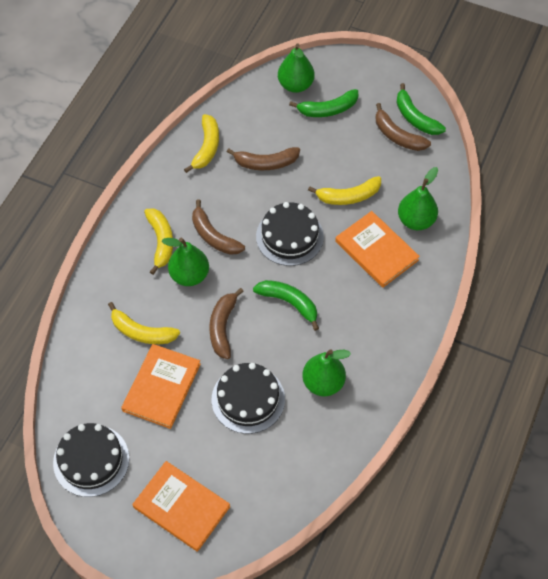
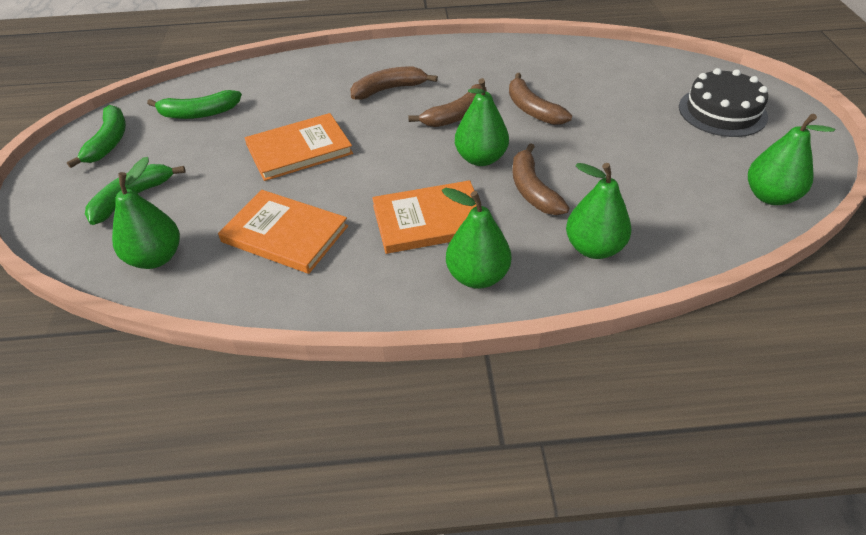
black cake: 3 -> 1
green pear: 4 -> 5
yellow banana: 4 -> 0

